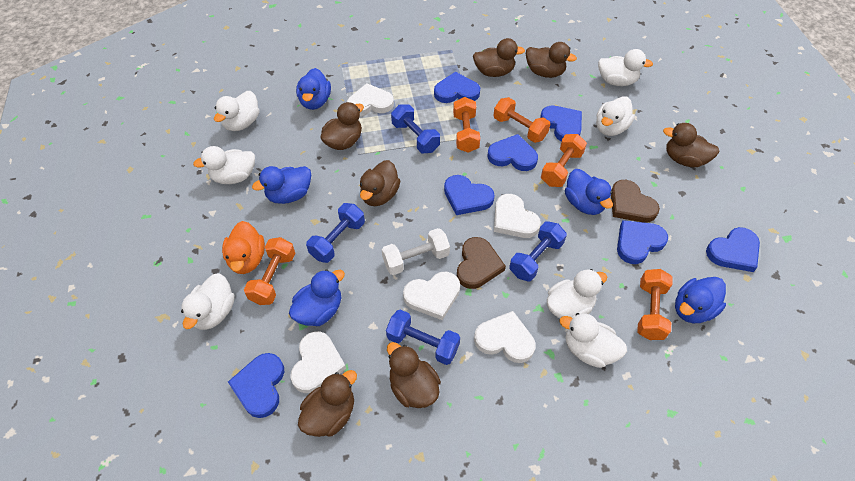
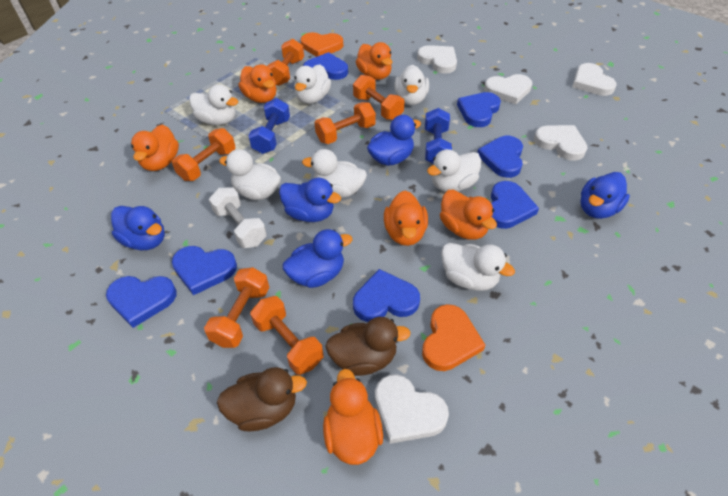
blue dumbbell: 4 -> 2
brown duck: 7 -> 2
brown heart: 2 -> 0
orange duck: 1 -> 6
orange dumbbell: 5 -> 6
orange heart: 0 -> 2

